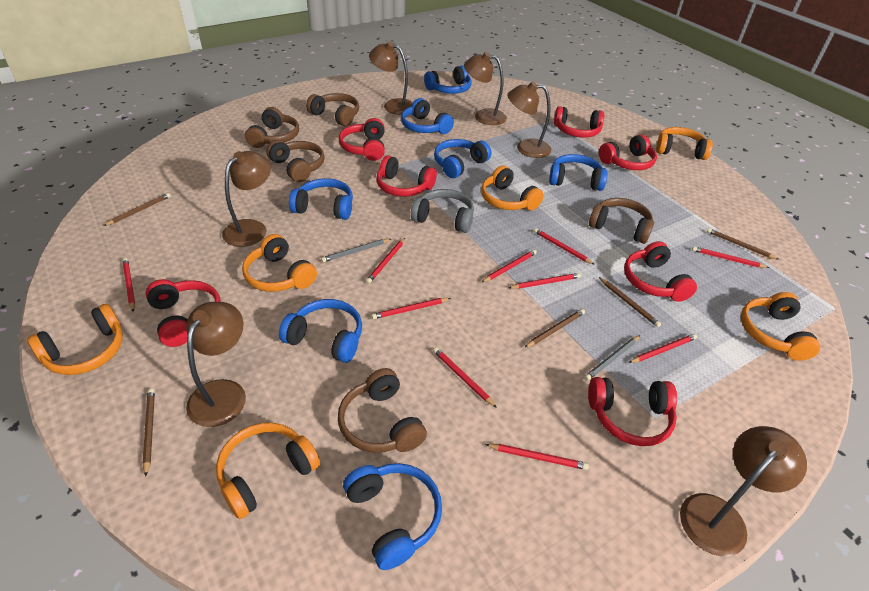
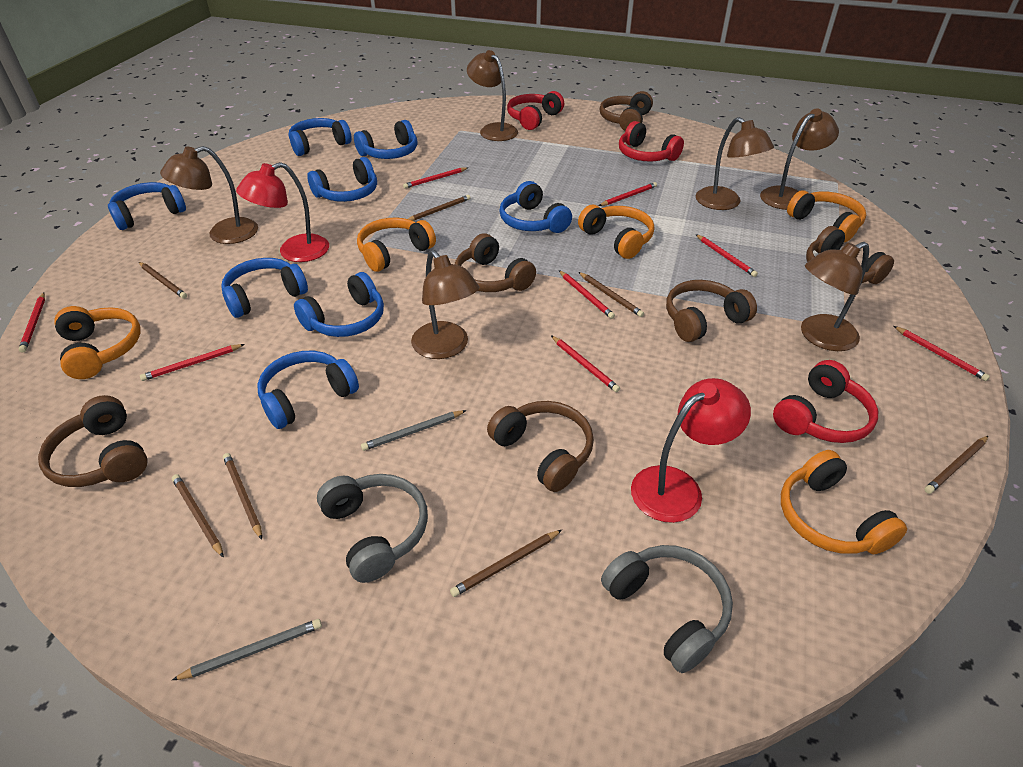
blue headphones: 7 -> 8
brown headphones: 5 -> 6
brown pencil: 5 -> 7
grey headphones: 1 -> 2
orange headphones: 6 -> 5
red headphones: 7 -> 3
red lamp: 0 -> 2
red pencil: 10 -> 8

